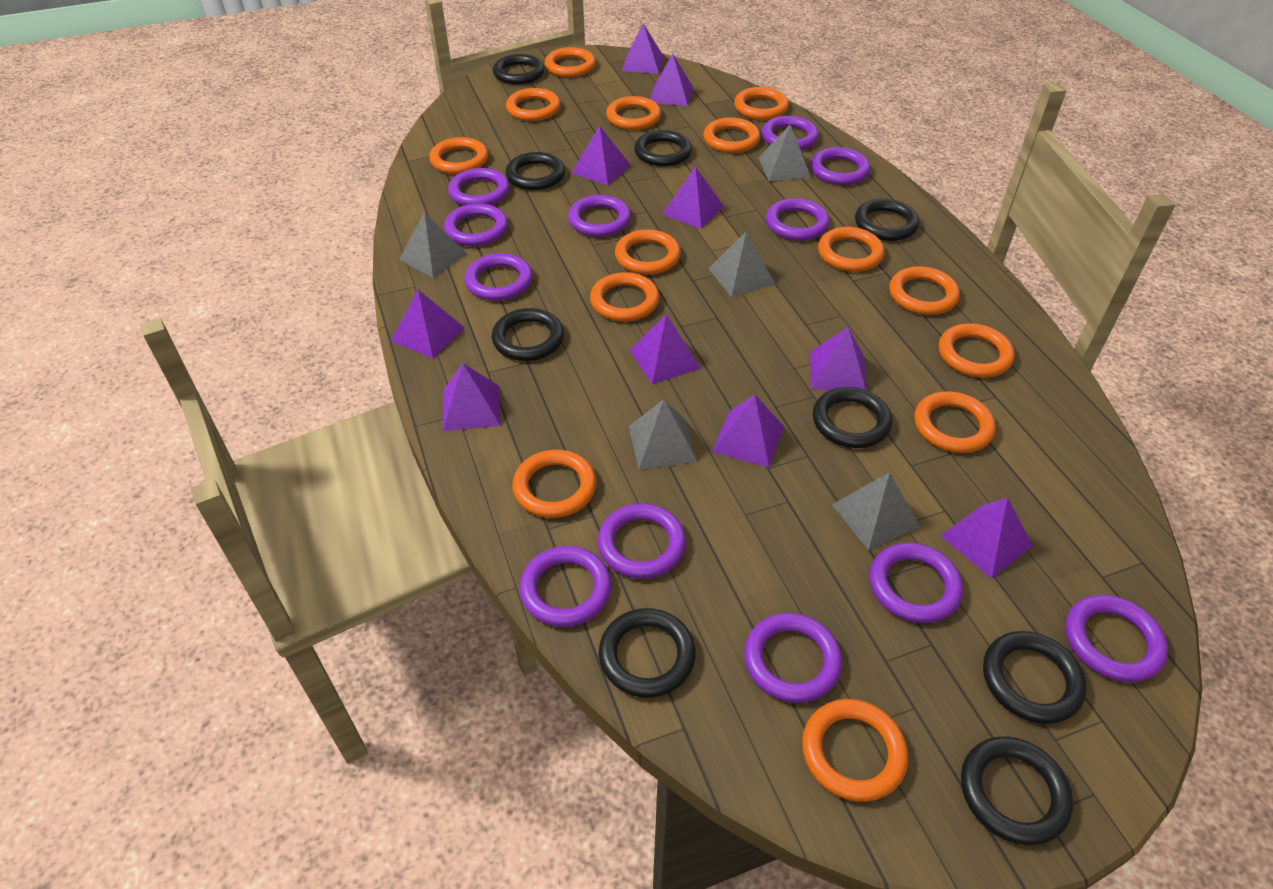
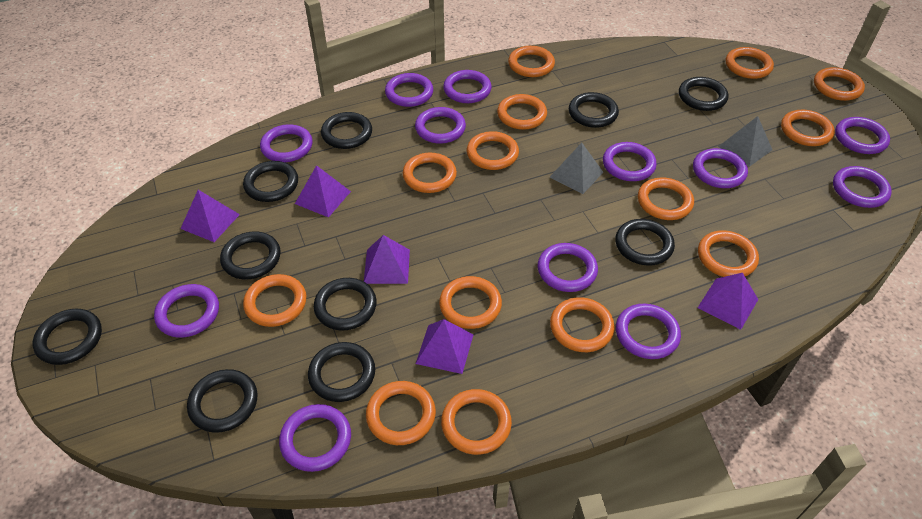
black ring: 9 -> 10
grey pyramid: 5 -> 2
purple pyramid: 10 -> 5

